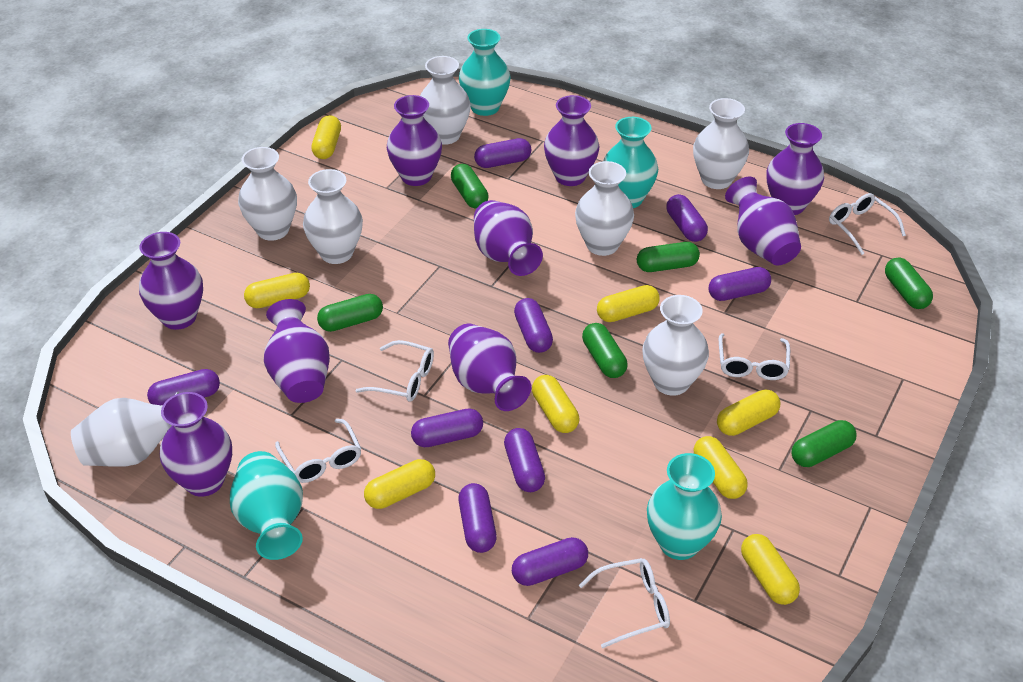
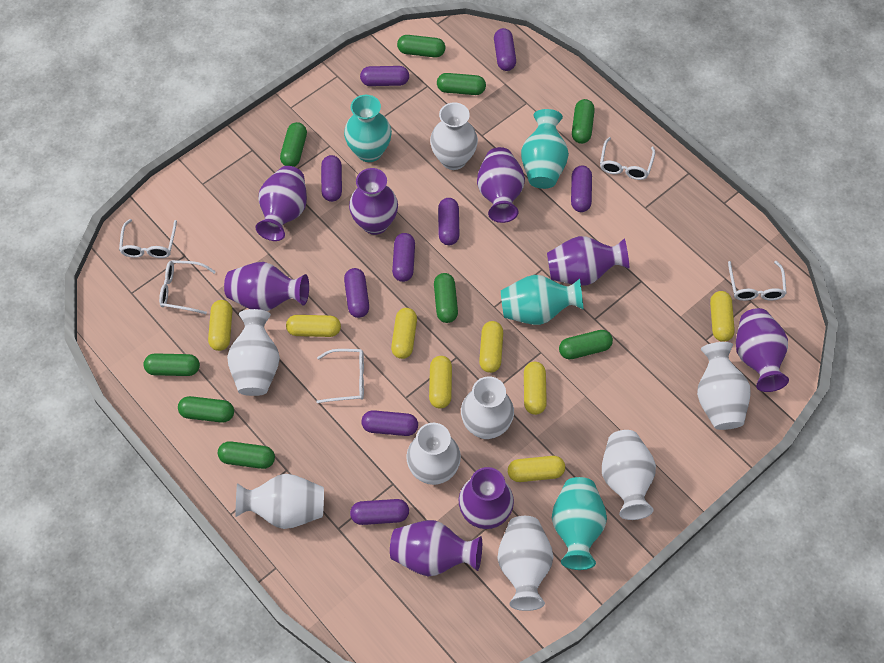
green capsule: 6 -> 9
purple vase: 9 -> 8
white vase: 7 -> 8

